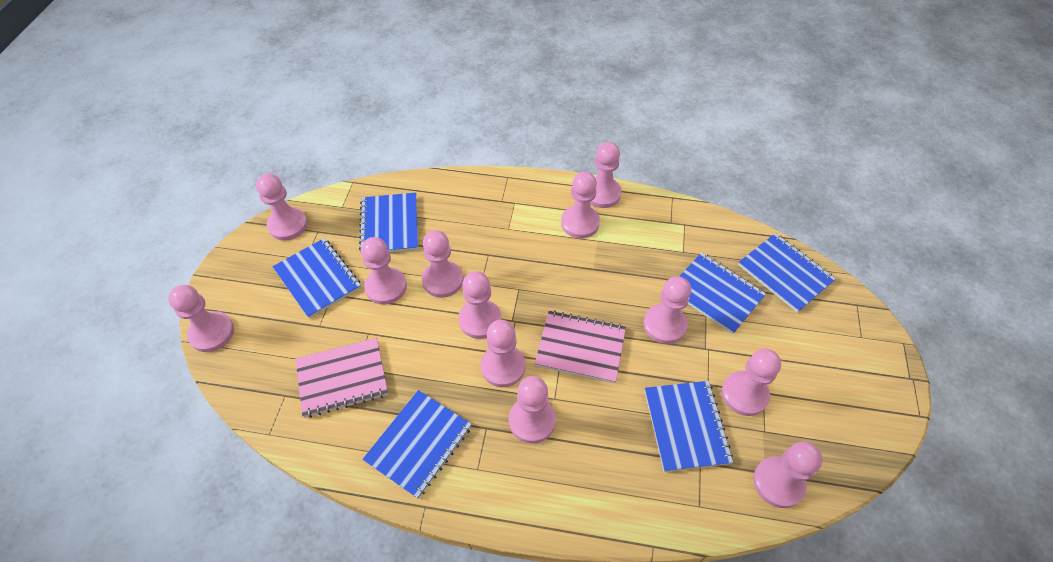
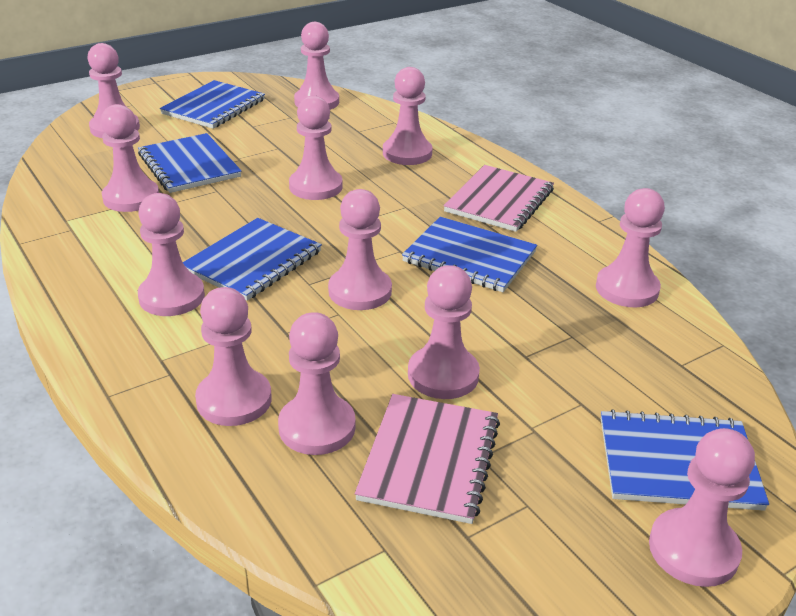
blue notebook: 6 -> 5

